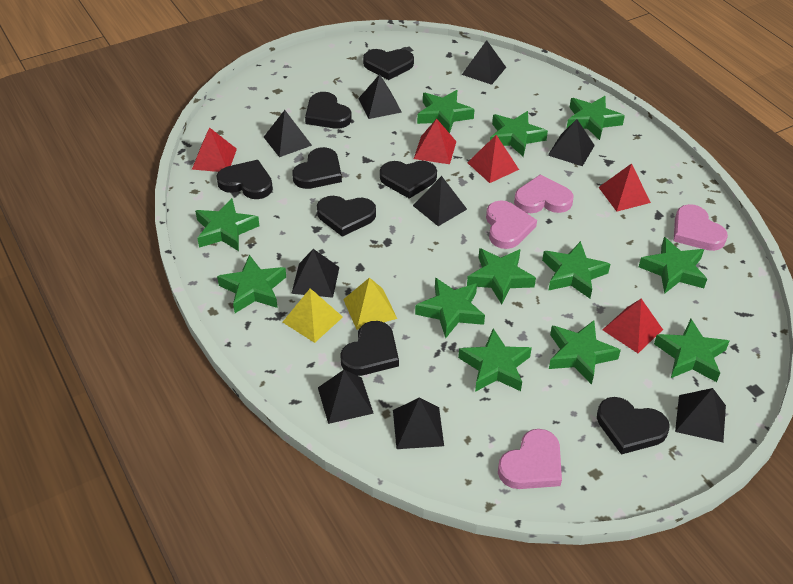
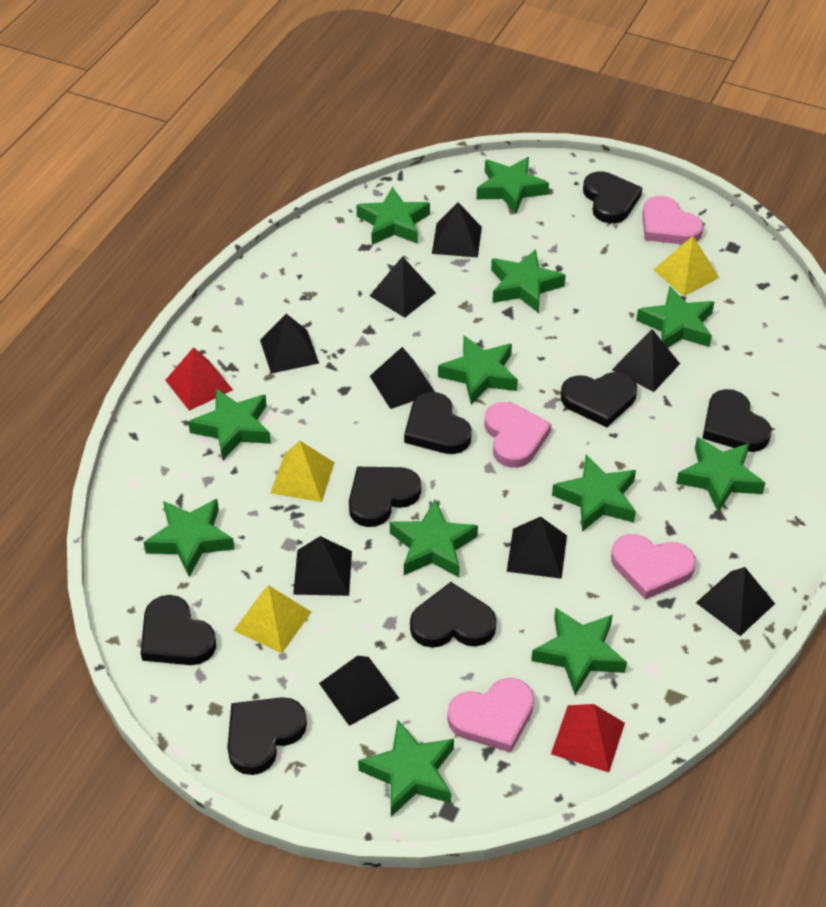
red pyramid: 5 -> 2
yellow pyramid: 2 -> 3

